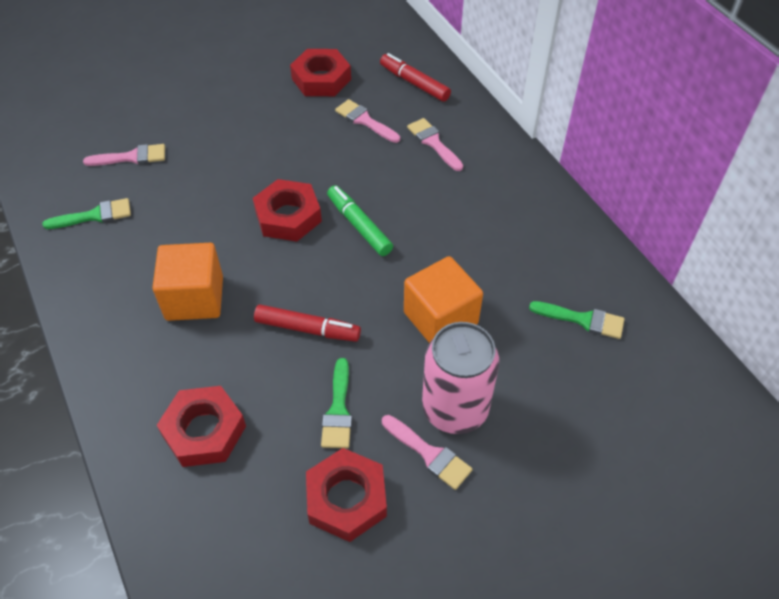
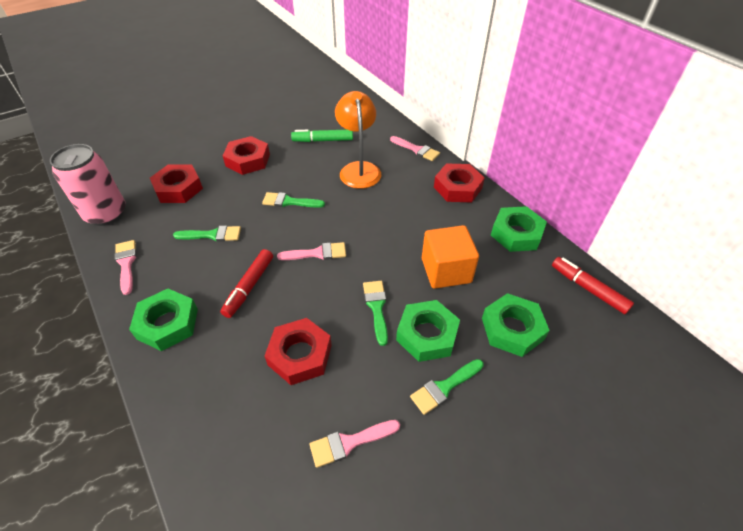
green brush: 3 -> 4
green nut: 0 -> 4
orange cube: 2 -> 1
orange lamp: 0 -> 1

